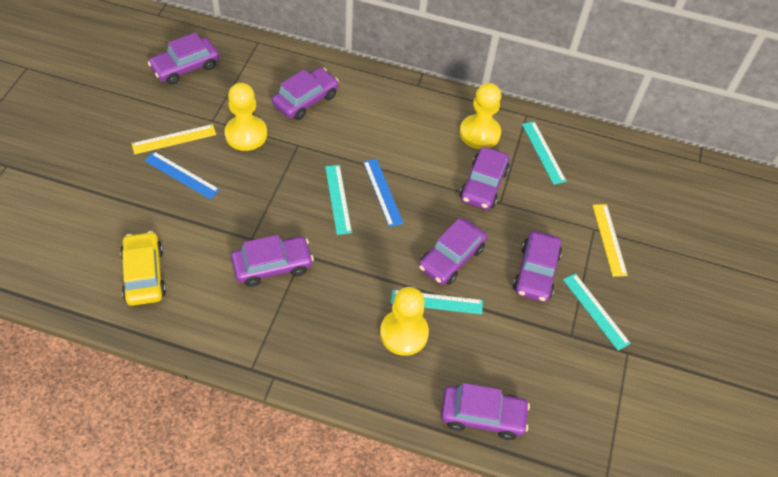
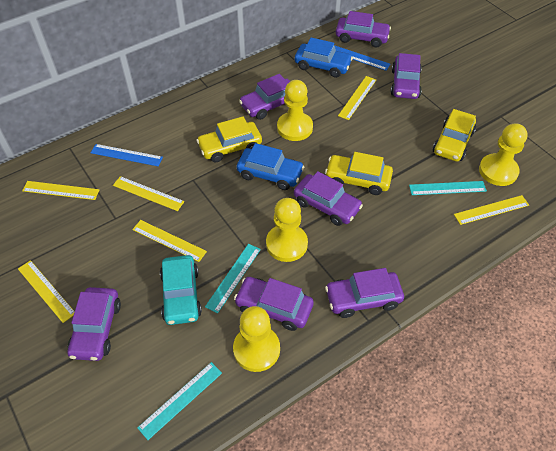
blue car: 0 -> 2
turquoise car: 0 -> 1
turquoise ruler: 4 -> 3
yellow car: 1 -> 3
yellow pawn: 3 -> 4
yellow ruler: 2 -> 6

